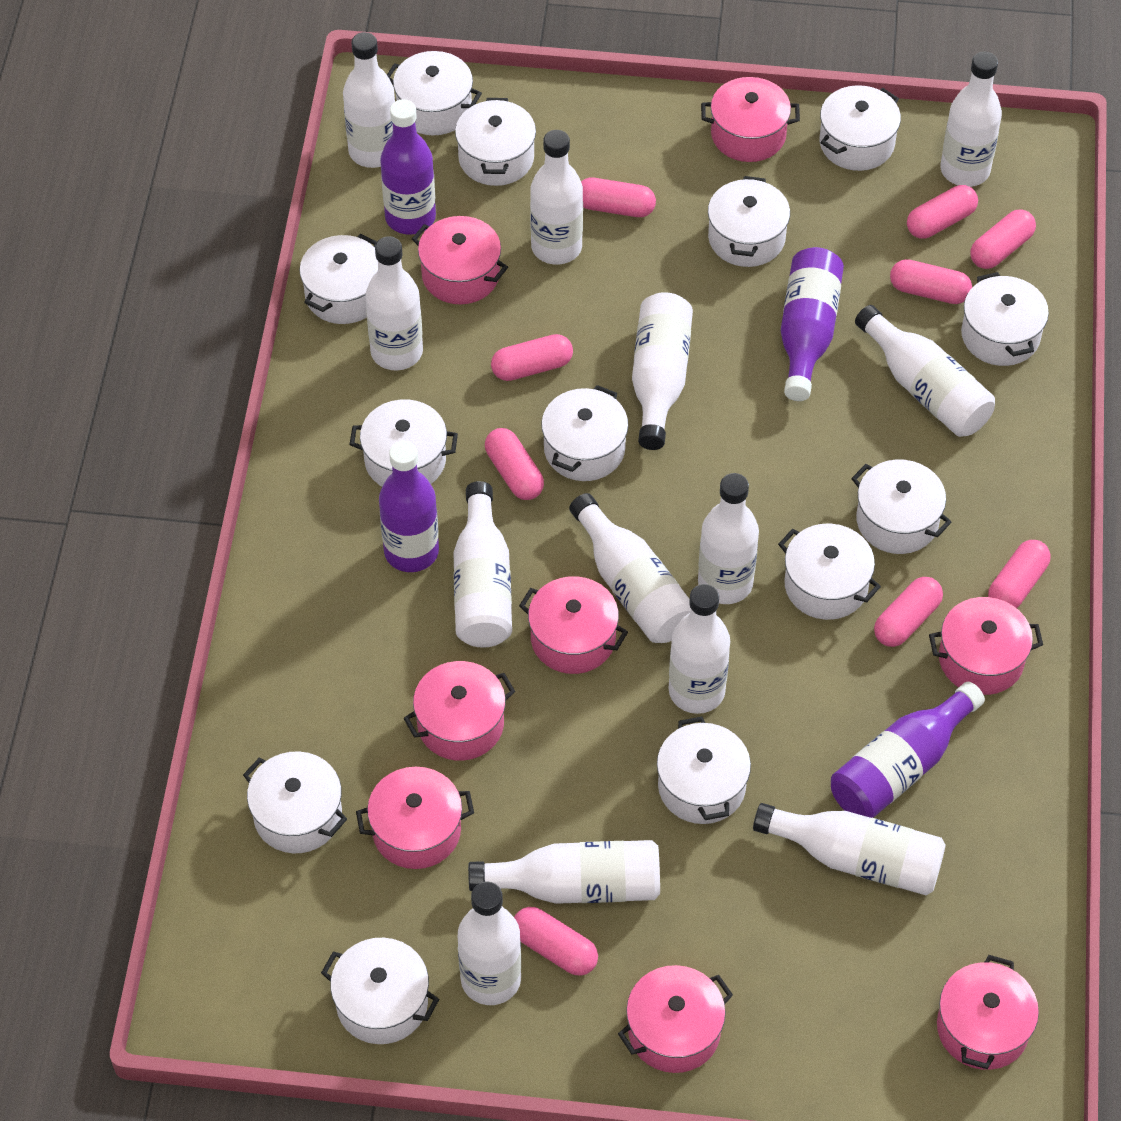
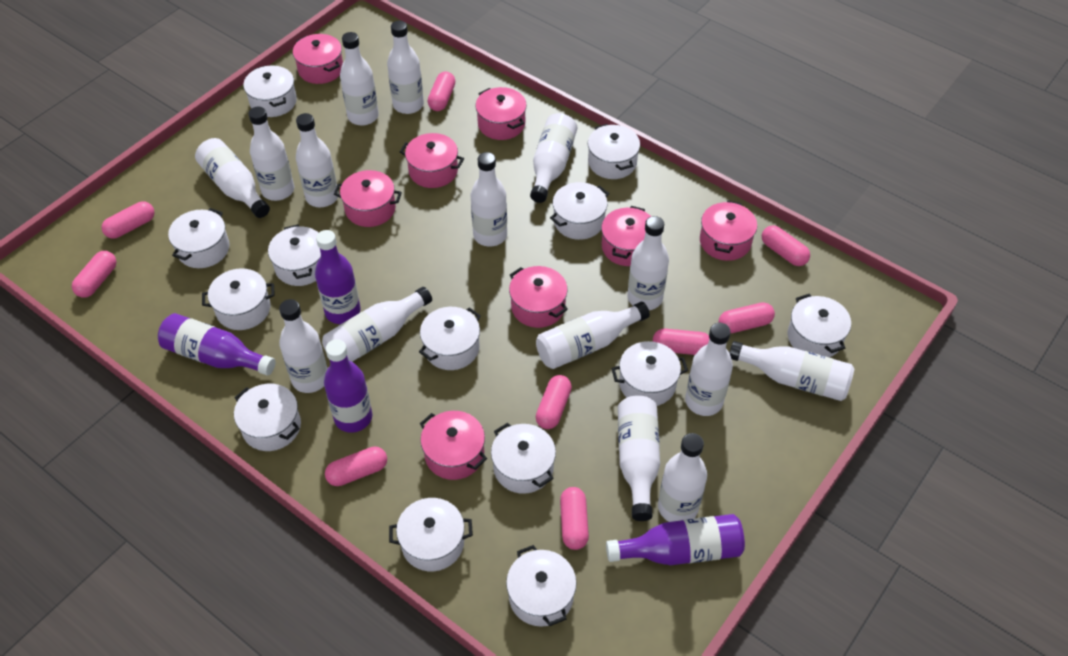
white bottle: 13 -> 15

